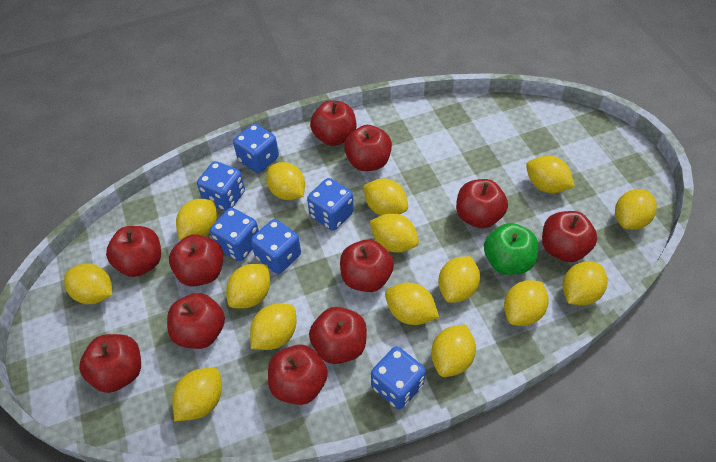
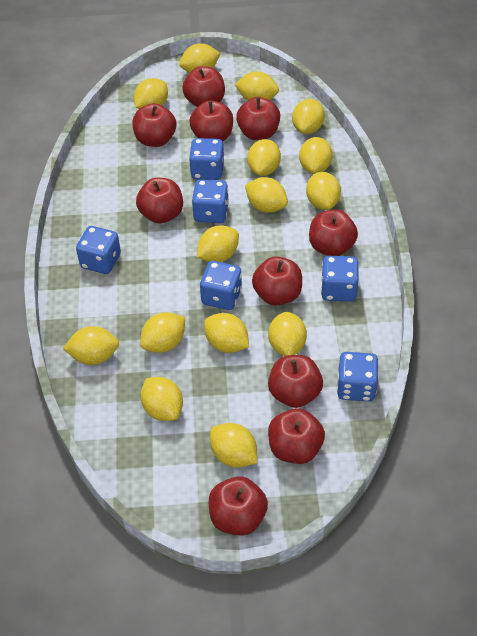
green apple: 1 -> 0
red apple: 11 -> 10

